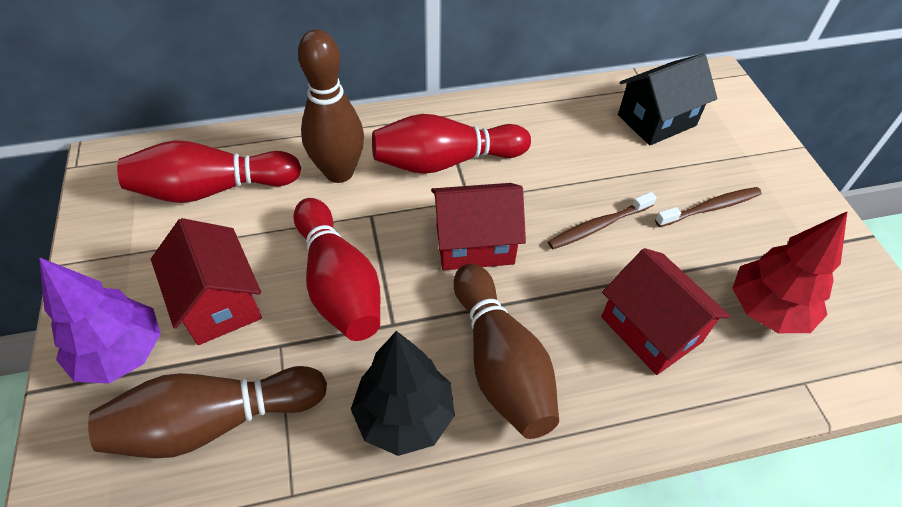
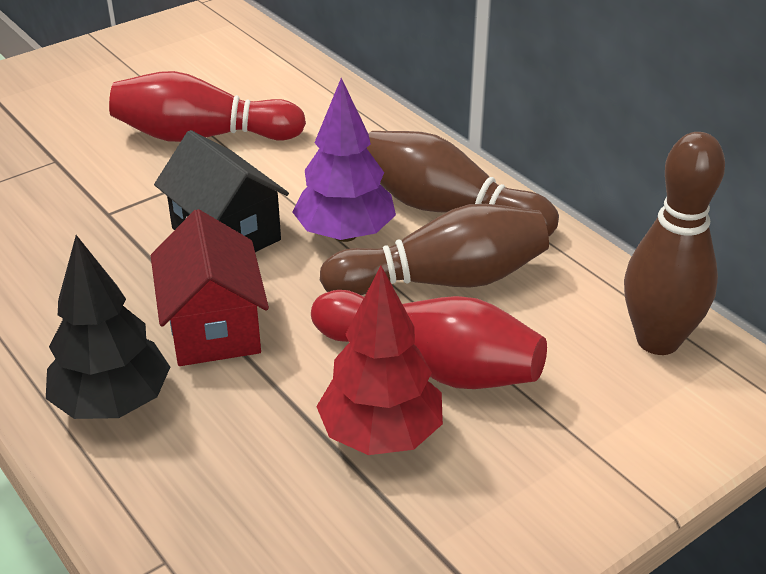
brown toothbrush: 2 -> 0
red bowling pin: 3 -> 2
red house: 3 -> 1

